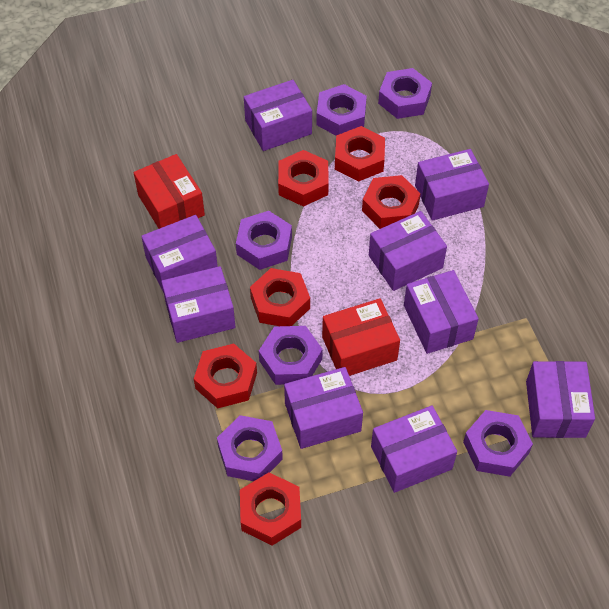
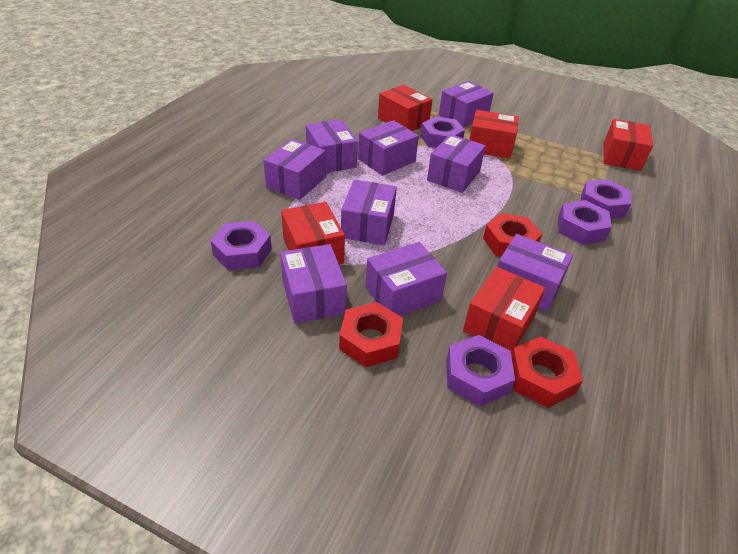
purple nut: 6 -> 5
red box: 2 -> 5
red nut: 6 -> 3

